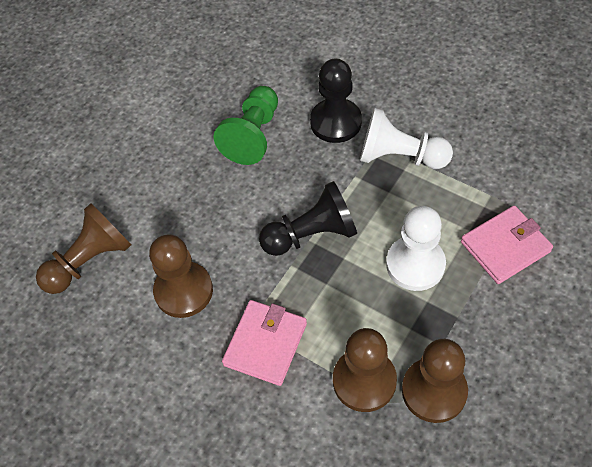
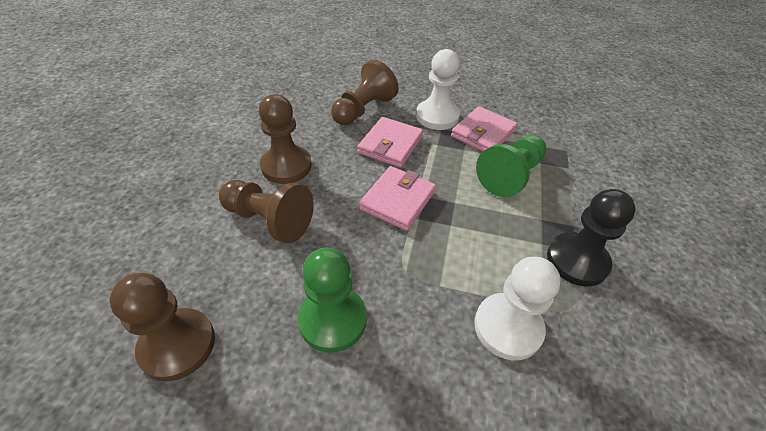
black pawn: 2 -> 1
green pawn: 1 -> 2
pink wallet: 2 -> 3

